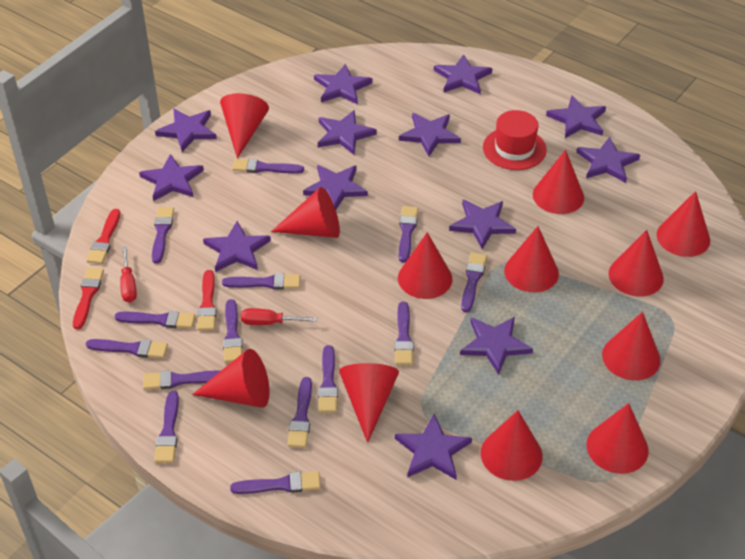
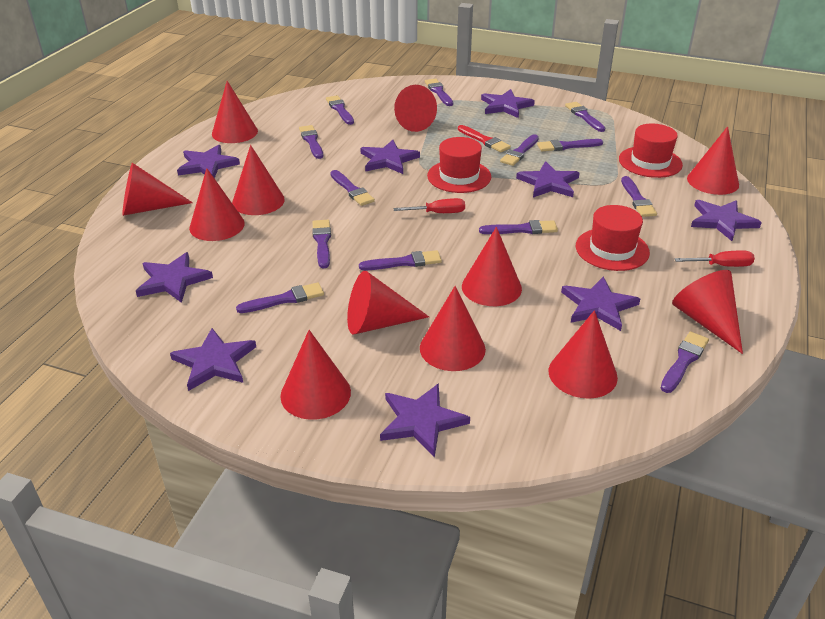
purple brush: 14 -> 13
purple star: 13 -> 9
red brush: 3 -> 1
red hat: 1 -> 3

